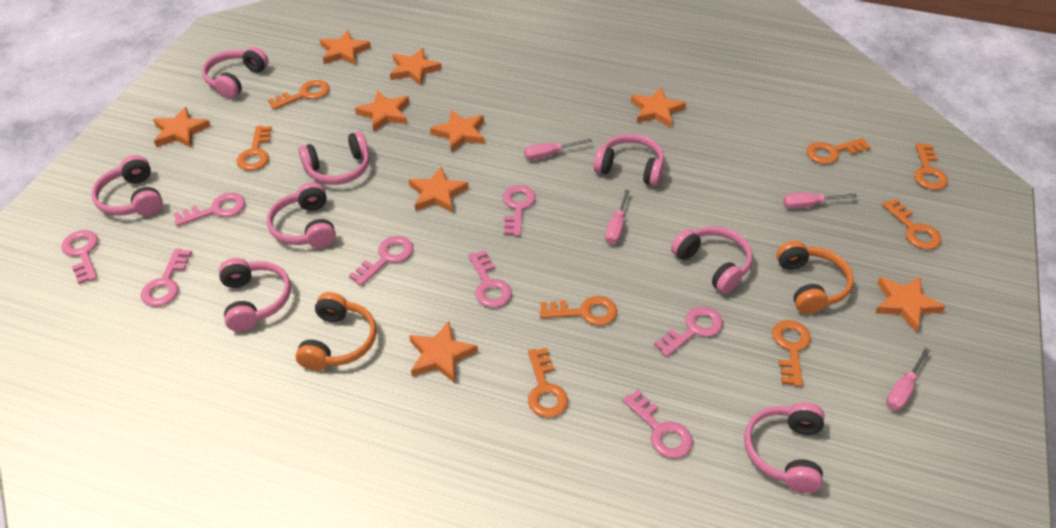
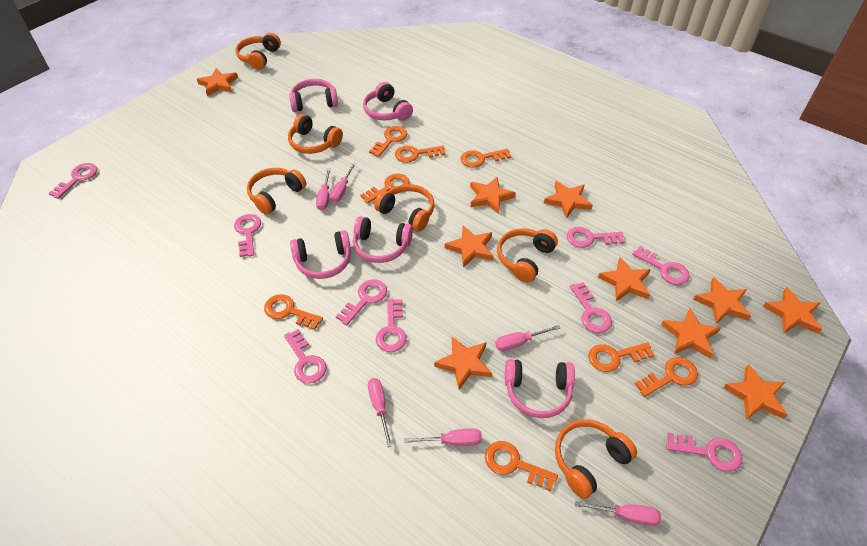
orange headphones: 2 -> 6
orange star: 9 -> 10
pink headphones: 8 -> 5
pink key: 8 -> 9
pink screwdriver: 4 -> 6

